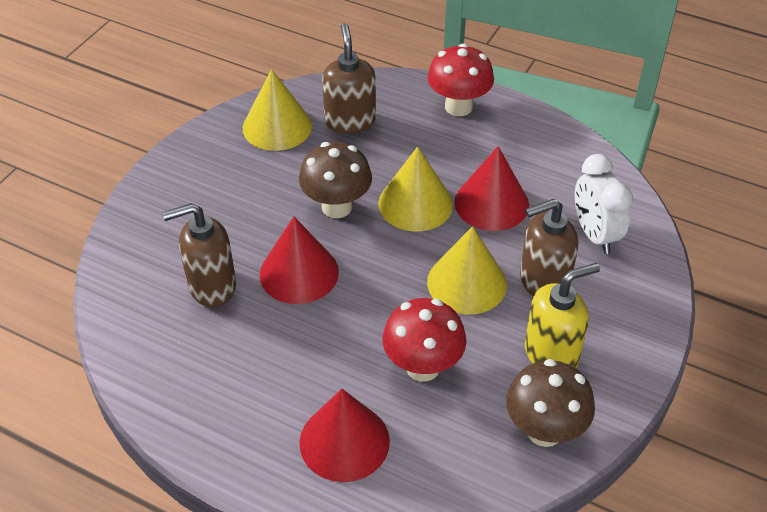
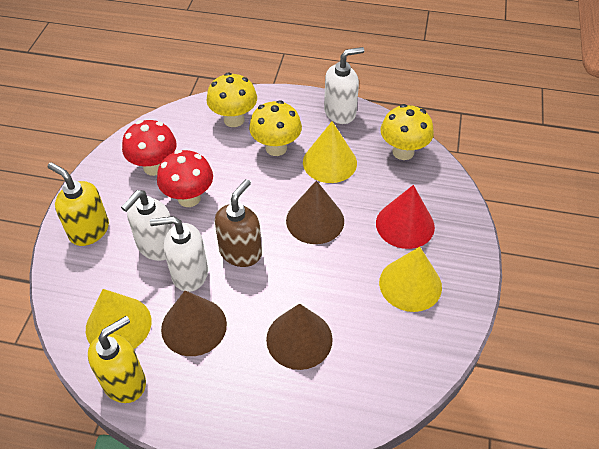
brown cone: 0 -> 3
brown mushroom: 2 -> 0
brown soap dispenser: 3 -> 1
red cone: 3 -> 1
white clock: 1 -> 0
white soap dispenser: 0 -> 3
yellow mushroom: 0 -> 3
yellow soap dispenser: 1 -> 2

